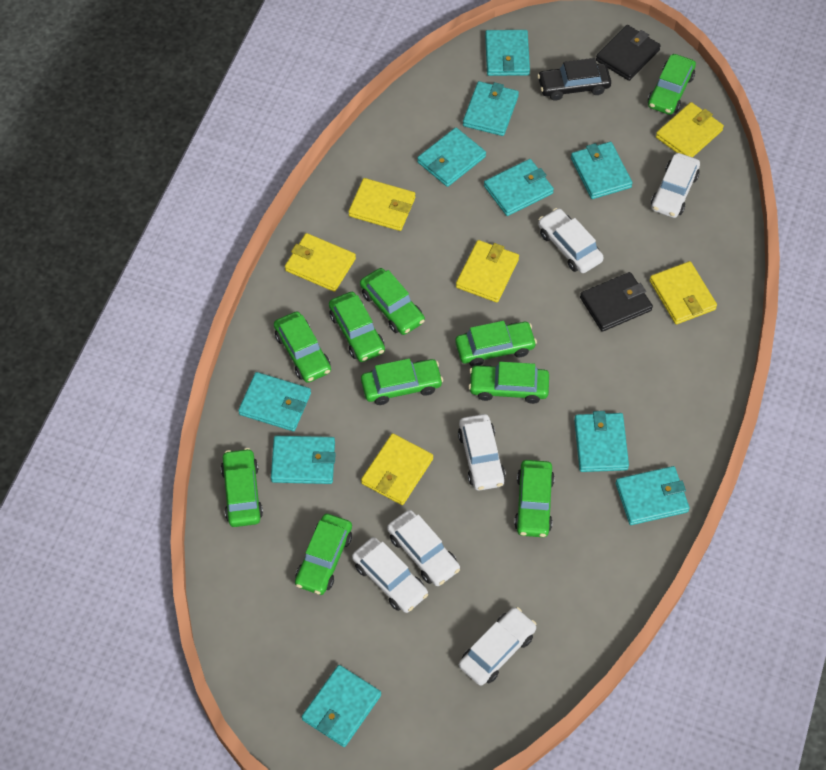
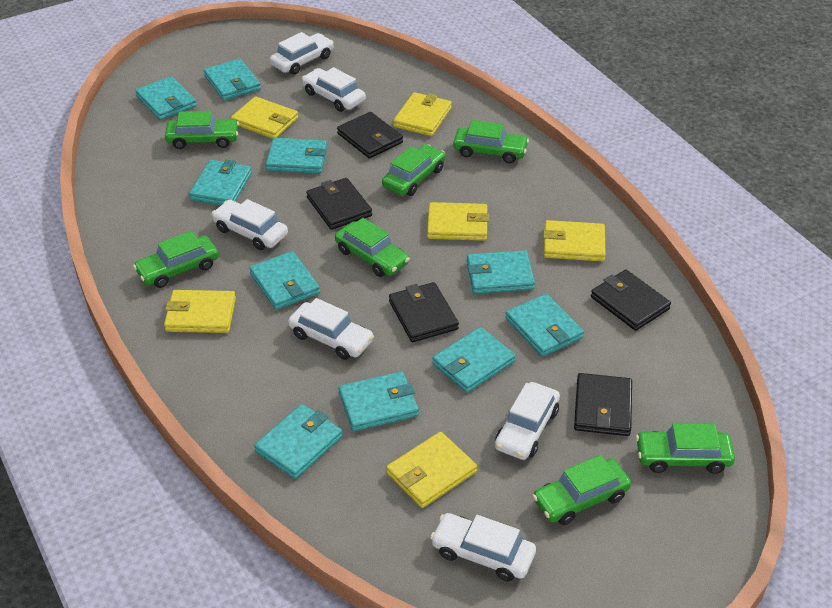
black car: 1 -> 0
black wallet: 2 -> 5
green car: 10 -> 7

